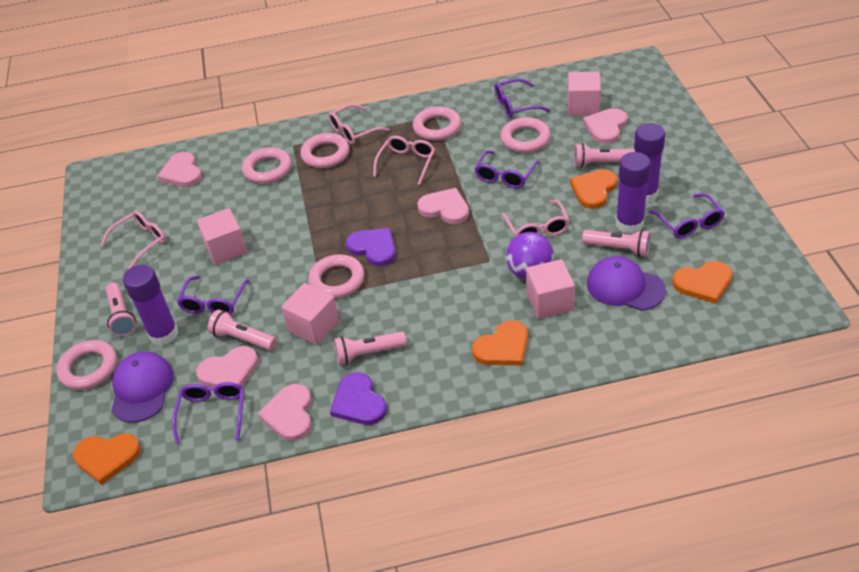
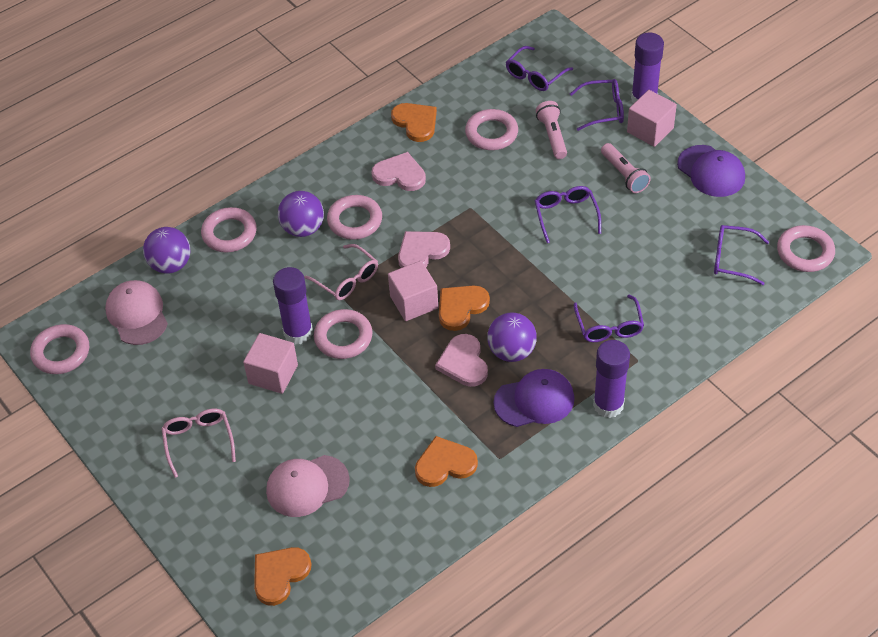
pink cap: 0 -> 2
pink cube: 4 -> 3
pink flashlight: 5 -> 2
pink glasses: 4 -> 2
pink heart: 5 -> 3
purple ball: 1 -> 3
purple heart: 2 -> 0

